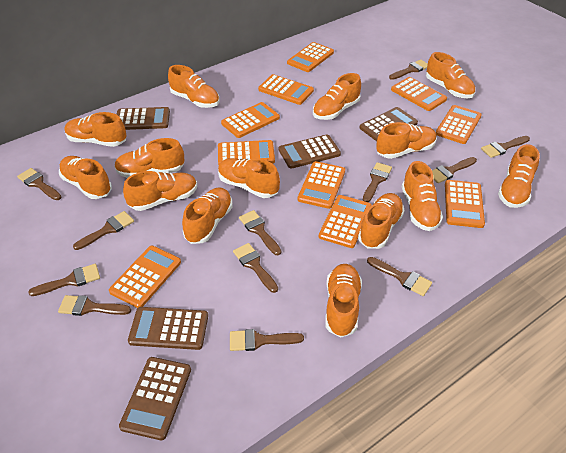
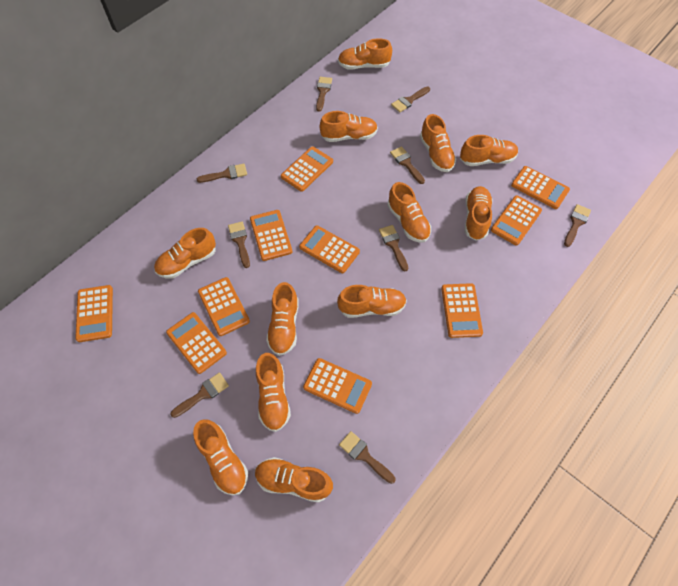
brown brush: 12 -> 9
brown calculator: 5 -> 0
orange shoe: 14 -> 12

